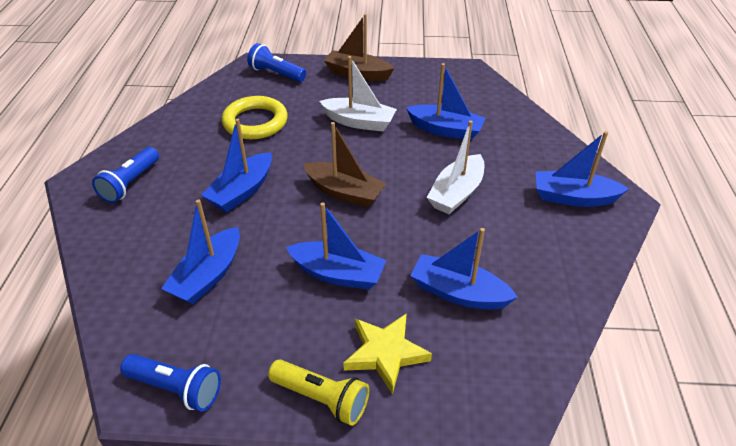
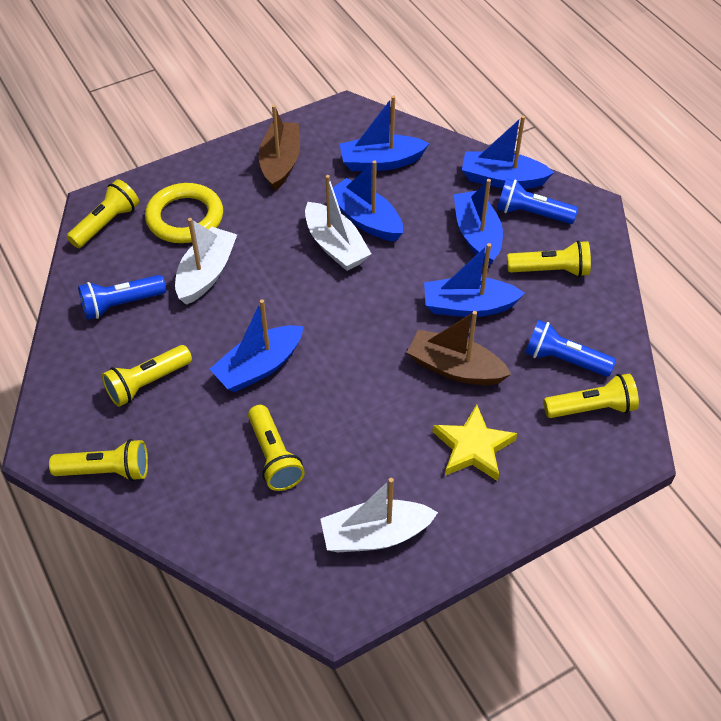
white boat: 2 -> 3
yellow flashlight: 1 -> 6

